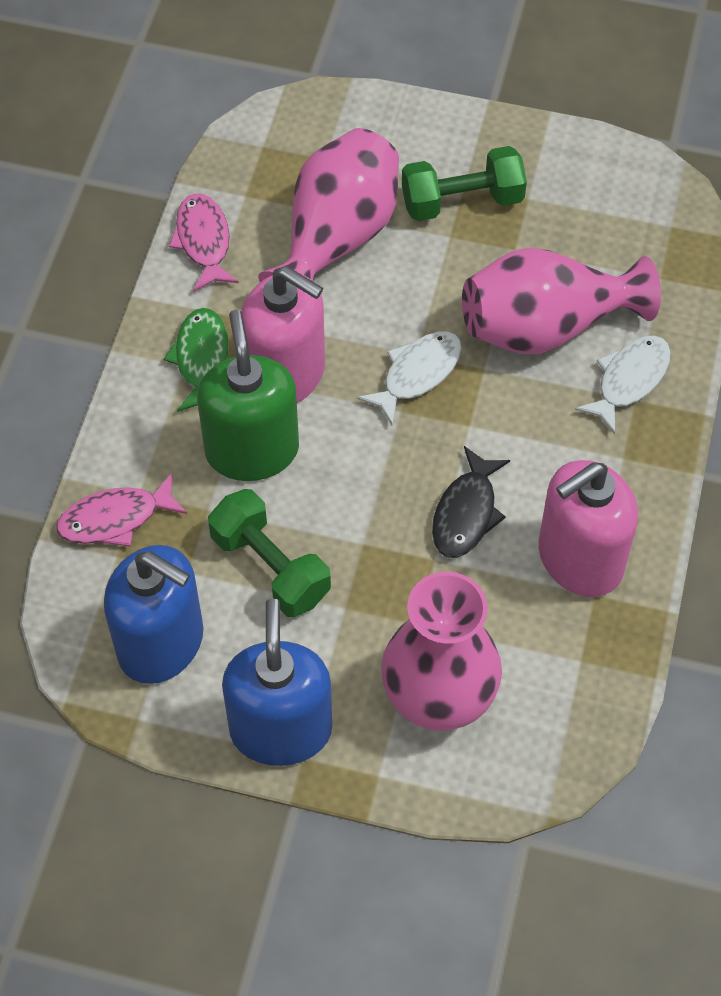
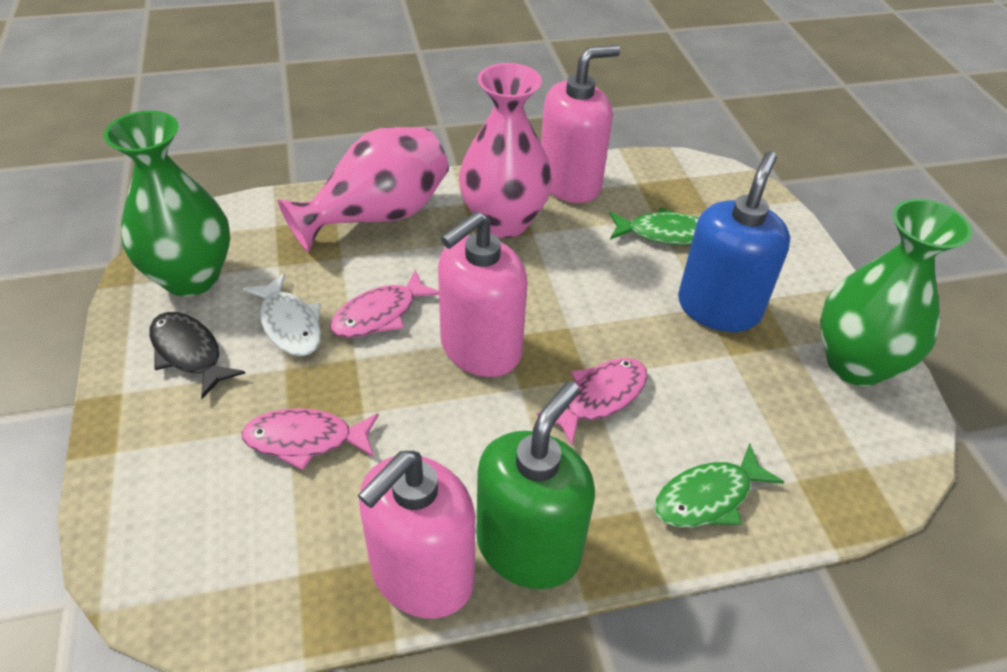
blue soap dispenser: 2 -> 1
green dumbbell: 2 -> 0
green fish: 1 -> 2
green vase: 0 -> 2
pink fish: 2 -> 3
pink soap dispenser: 2 -> 3
pink vase: 3 -> 2
white fish: 2 -> 1

